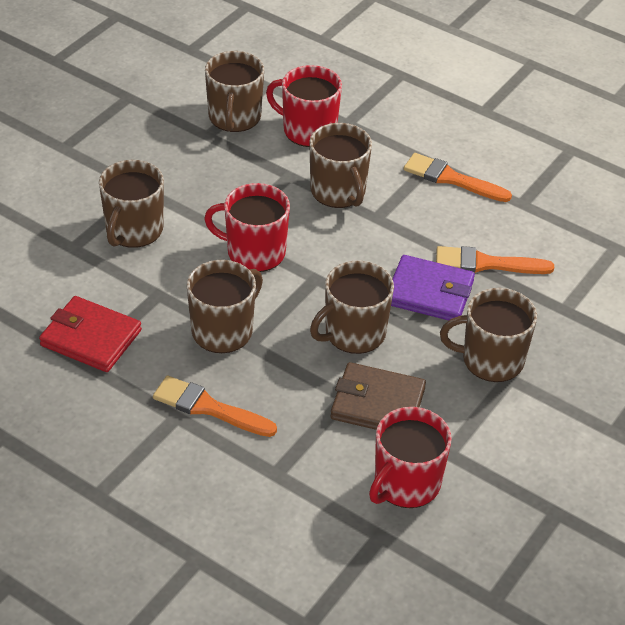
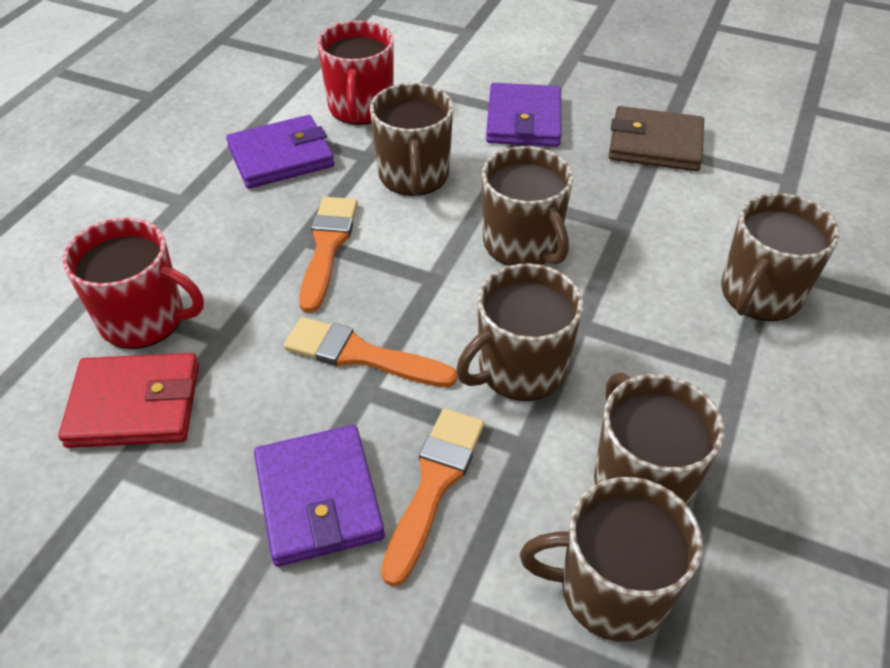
purple wallet: 1 -> 3
red mug: 3 -> 2

